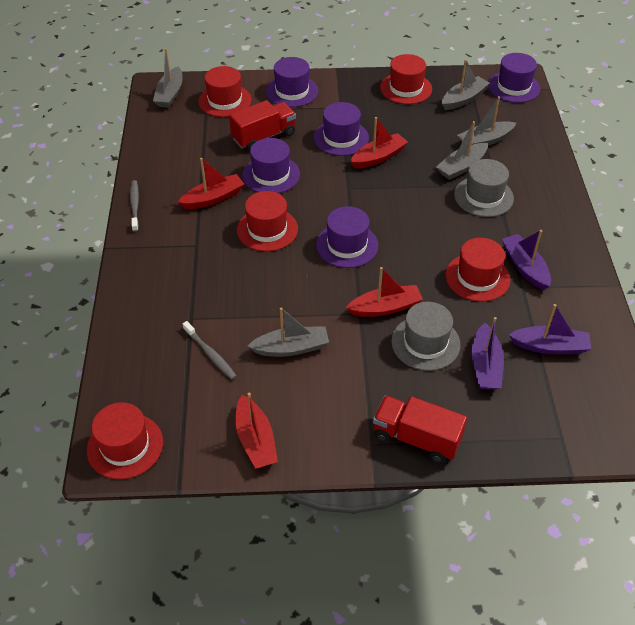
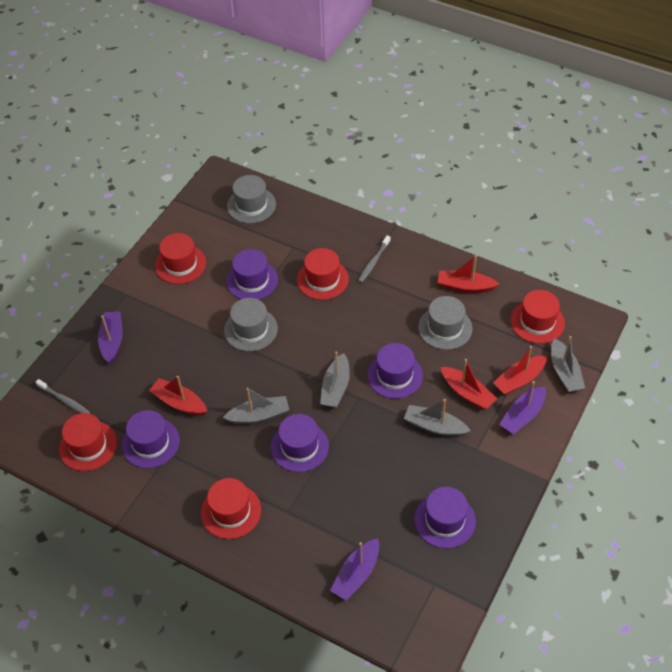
grey boat: 5 -> 4
grey hat: 2 -> 3
red truck: 2 -> 0

